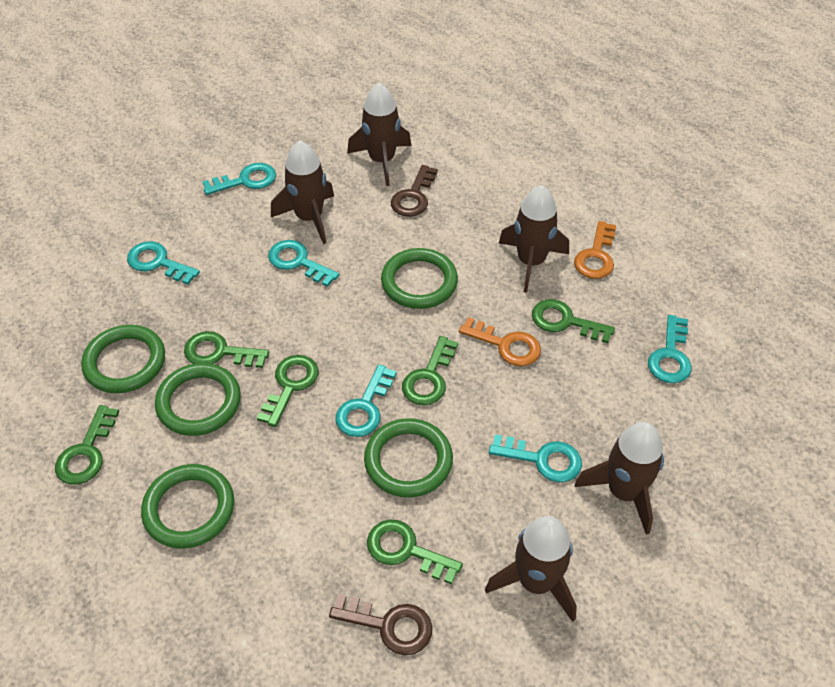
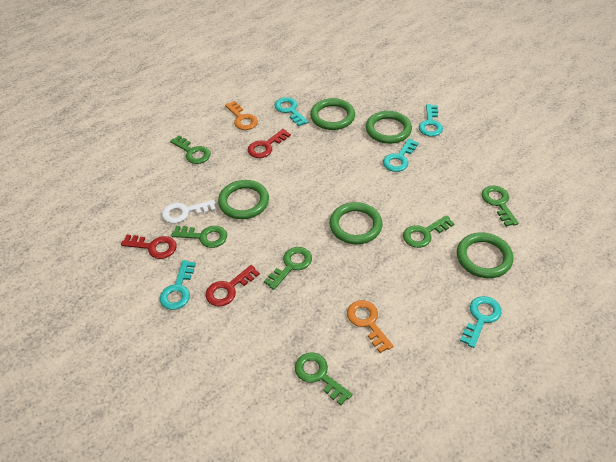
brown key: 2 -> 0
brown rocket: 5 -> 0
red key: 0 -> 3
turquoise key: 6 -> 5
white key: 0 -> 1

